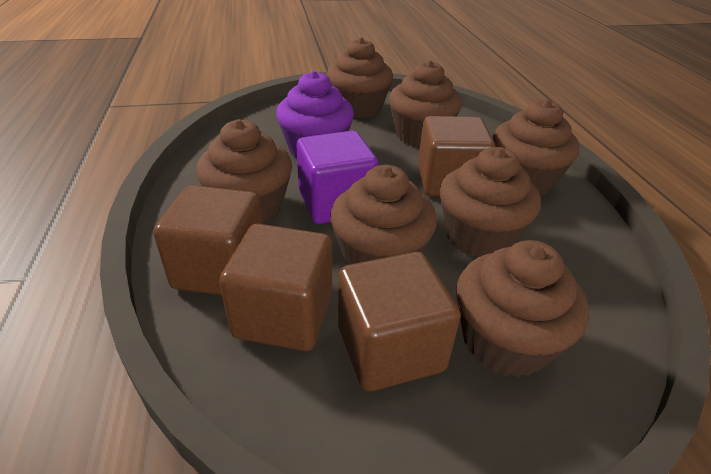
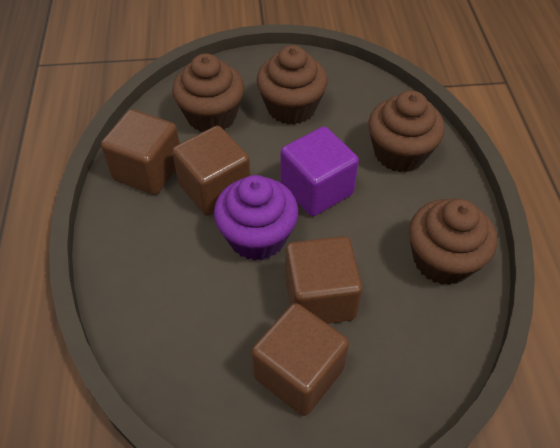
brown cupcake: 7 -> 4

